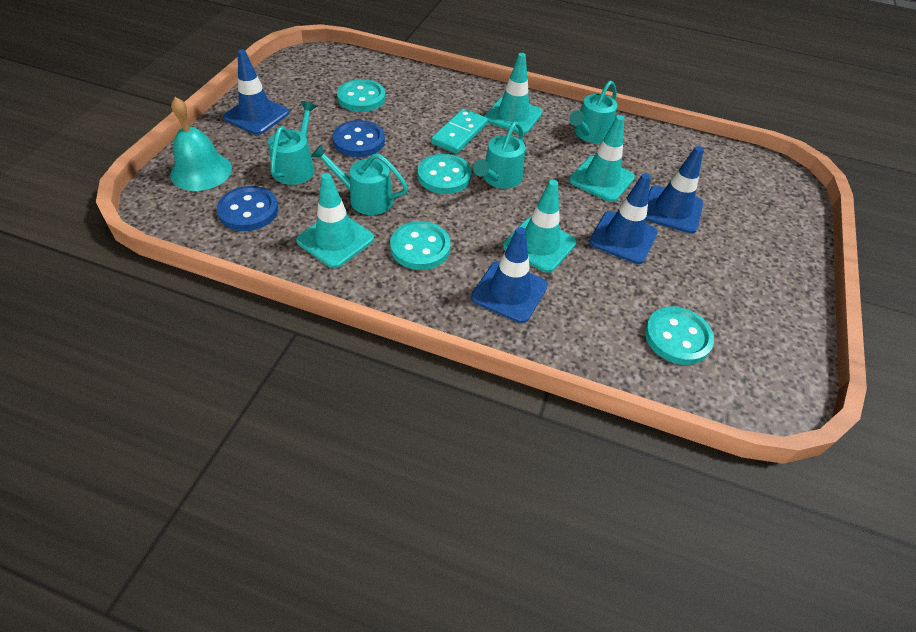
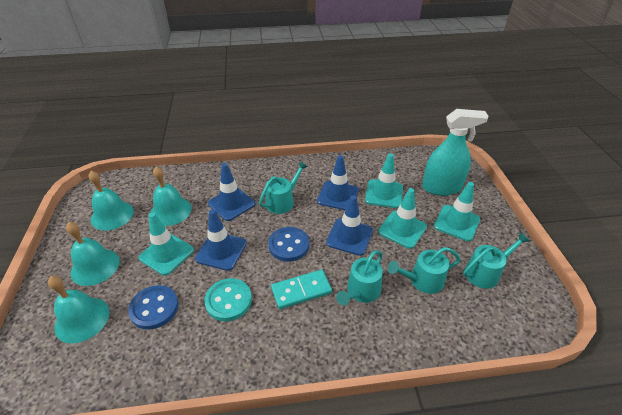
turquoise bell: 1 -> 4
turquoise button: 4 -> 1
turquoise spray bottle: 0 -> 1

